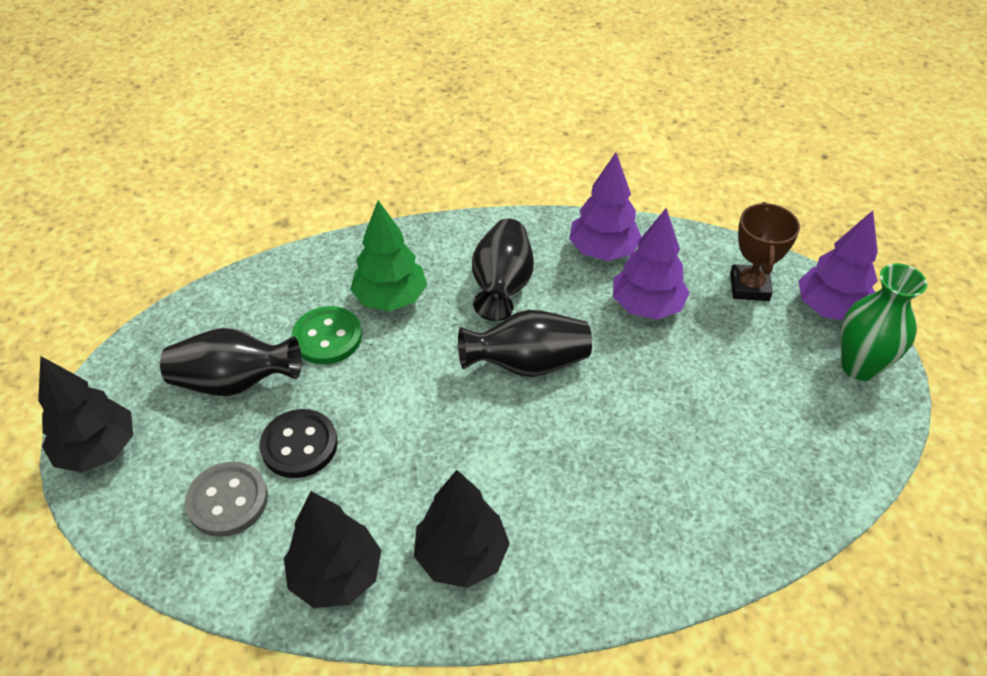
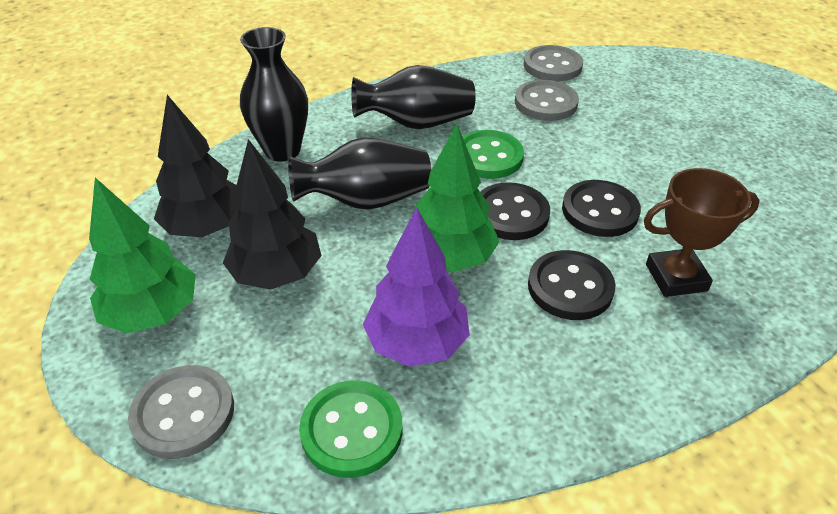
black button: 1 -> 3
black tree: 3 -> 2
green button: 1 -> 2
green tree: 1 -> 2
green vase: 1 -> 0
grey button: 1 -> 3
purple tree: 3 -> 1

